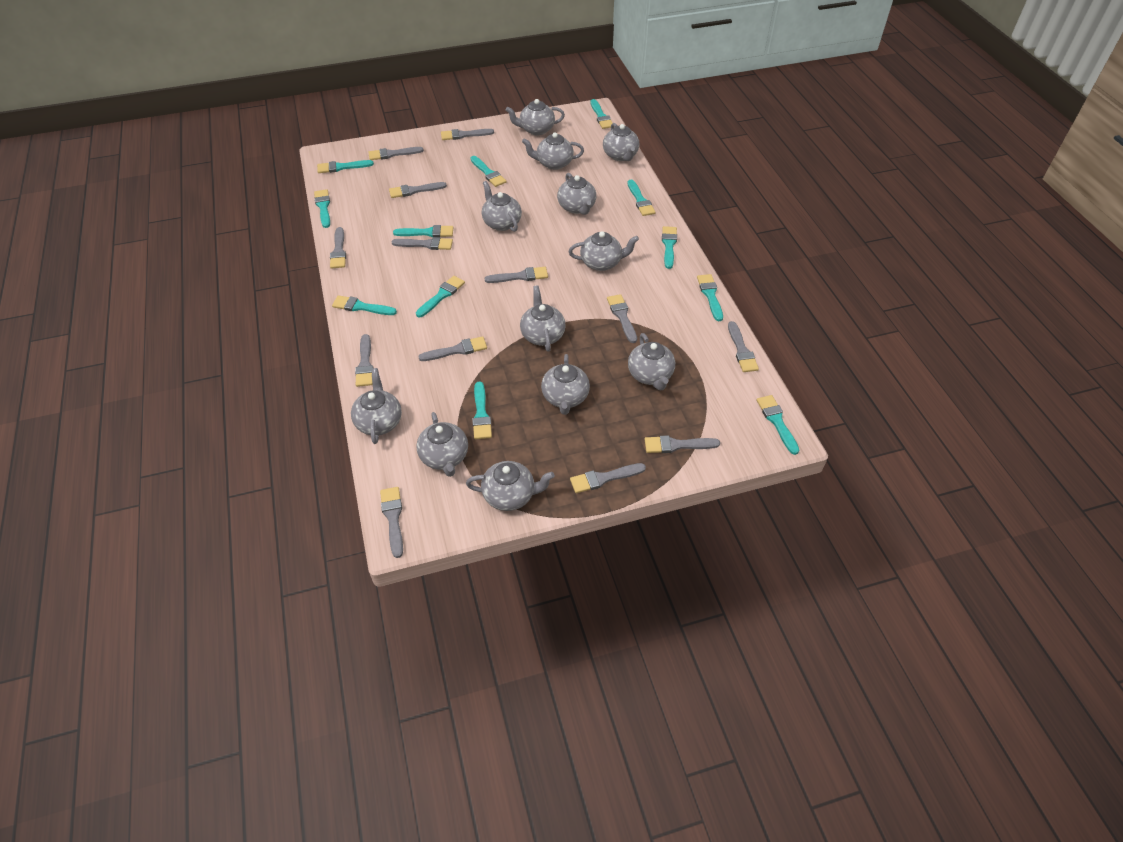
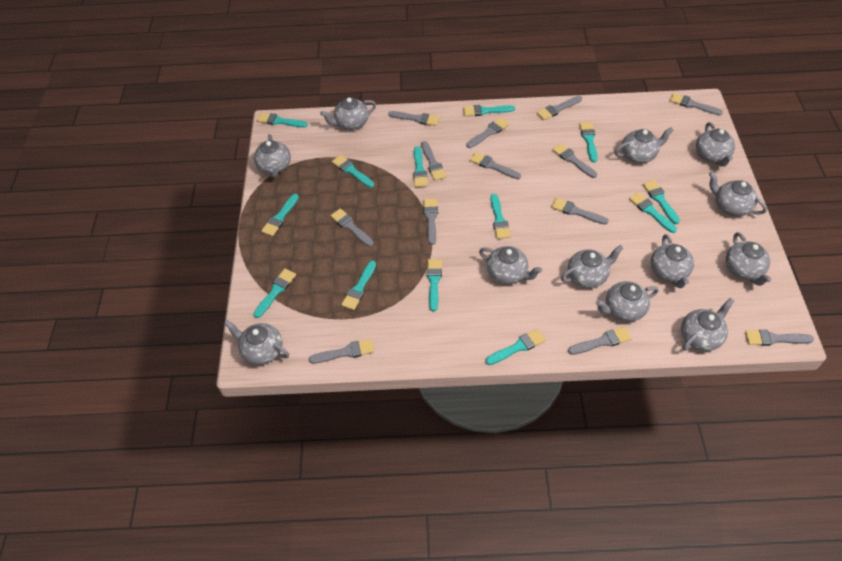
turquoise brush: 12 -> 13

